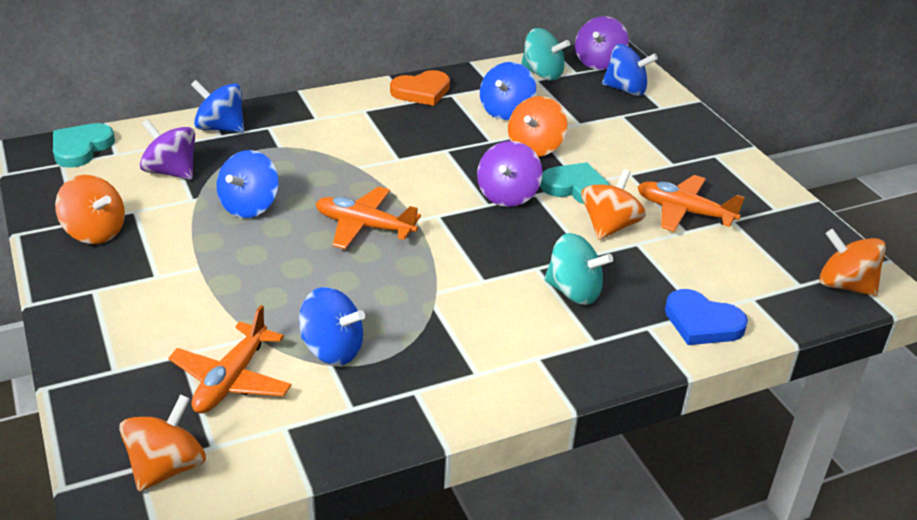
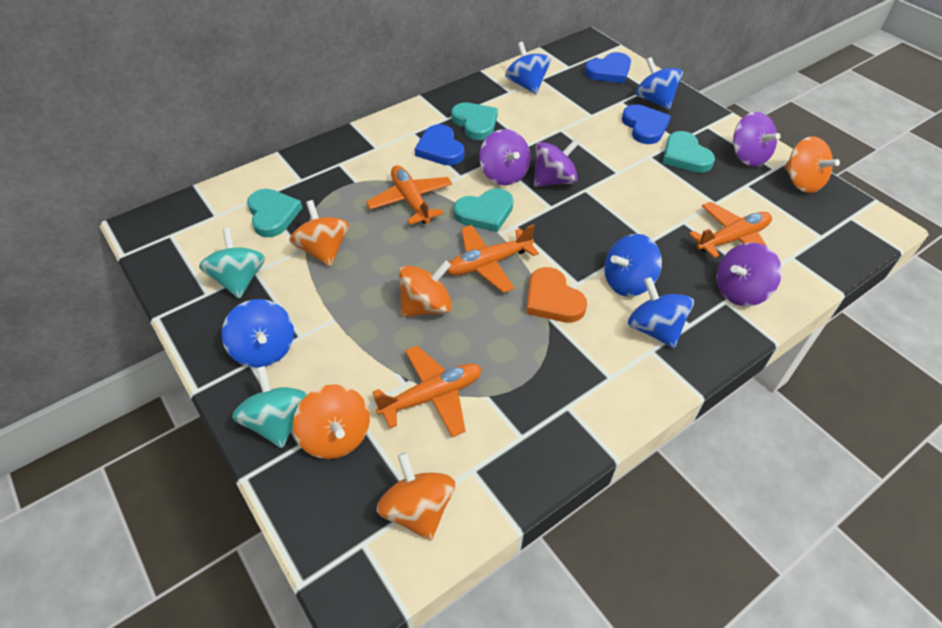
blue heart: 1 -> 3
orange plane: 3 -> 4
purple spinning top: 3 -> 4
turquoise heart: 2 -> 4

